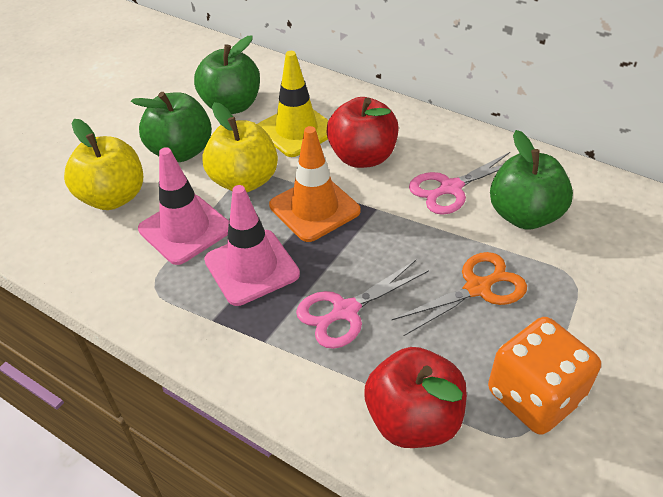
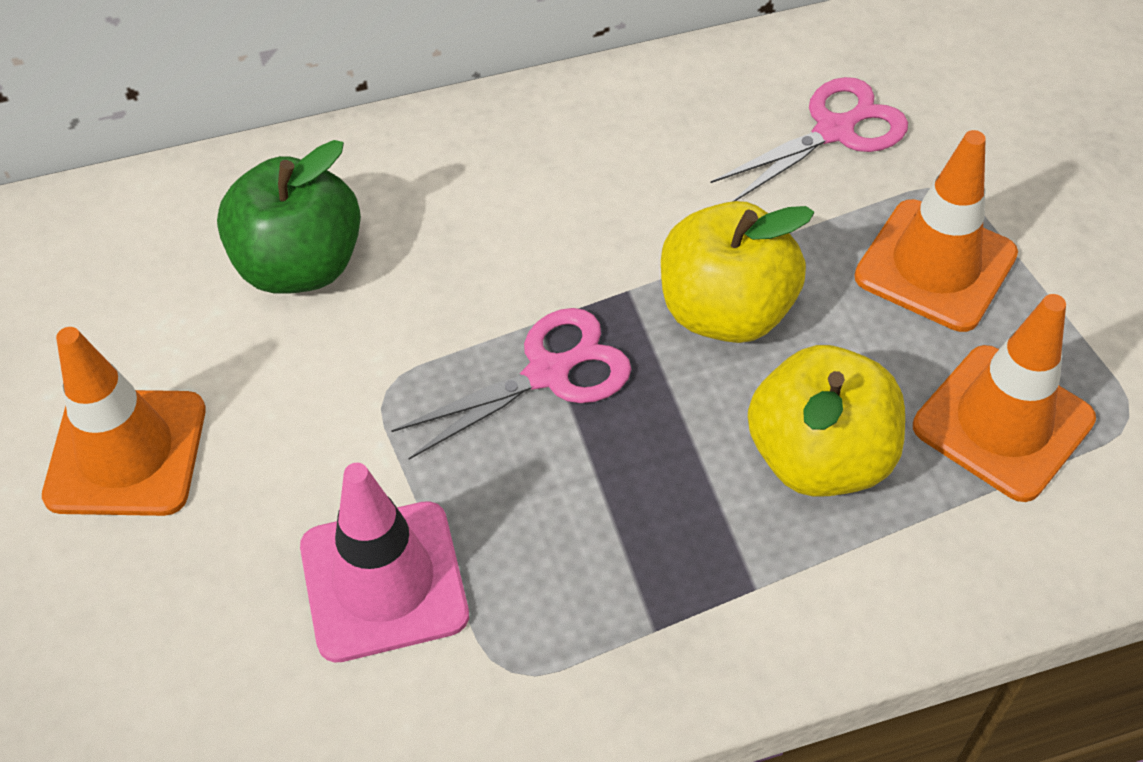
green apple: 3 -> 1
orange dice: 1 -> 0
orange scissors: 1 -> 0
orange traffic cone: 1 -> 3
pink traffic cone: 2 -> 1
red apple: 2 -> 0
yellow traffic cone: 1 -> 0

